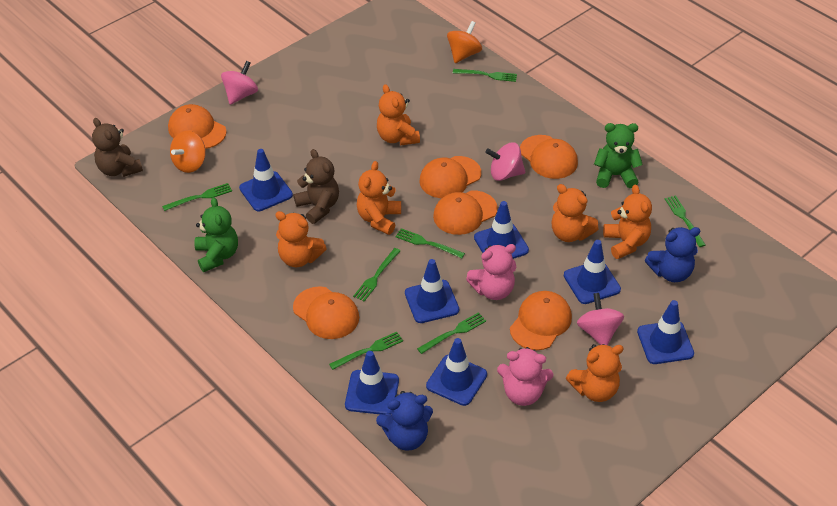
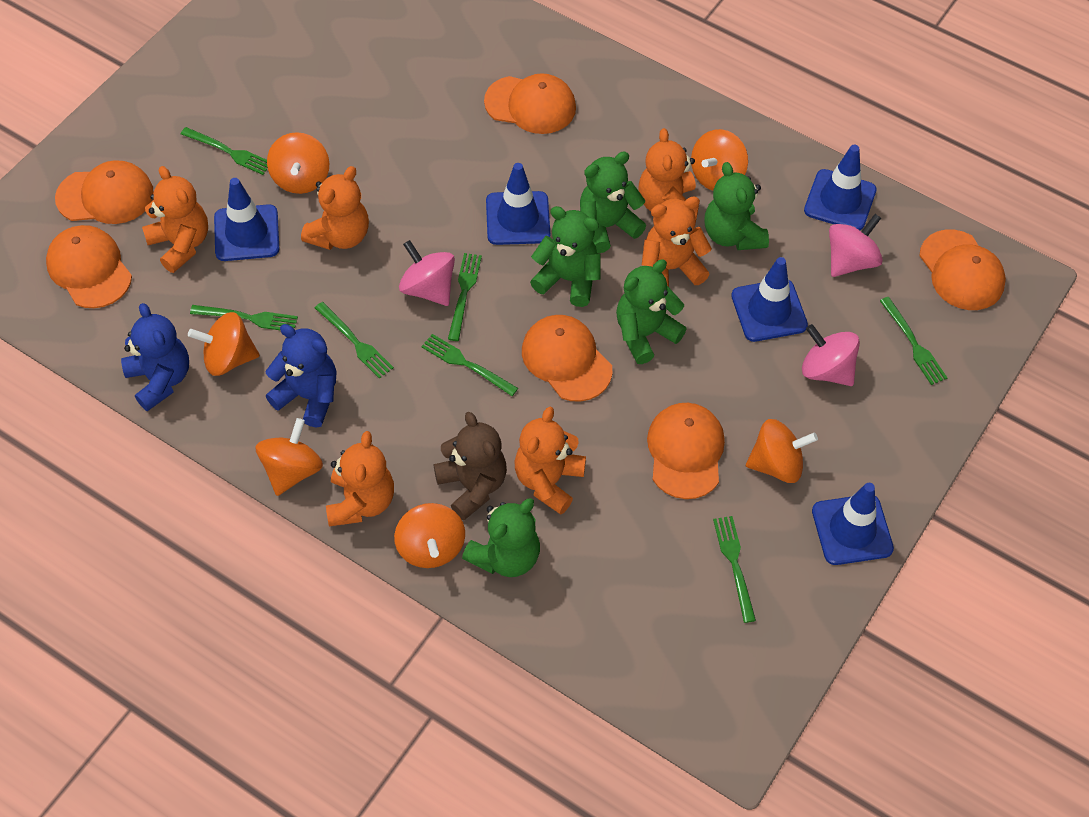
blue traffic cone: 7 -> 5
brown teddy bear: 2 -> 1
green teddy bear: 2 -> 5
orange spinning top: 2 -> 6
pink teddy bear: 2 -> 0

